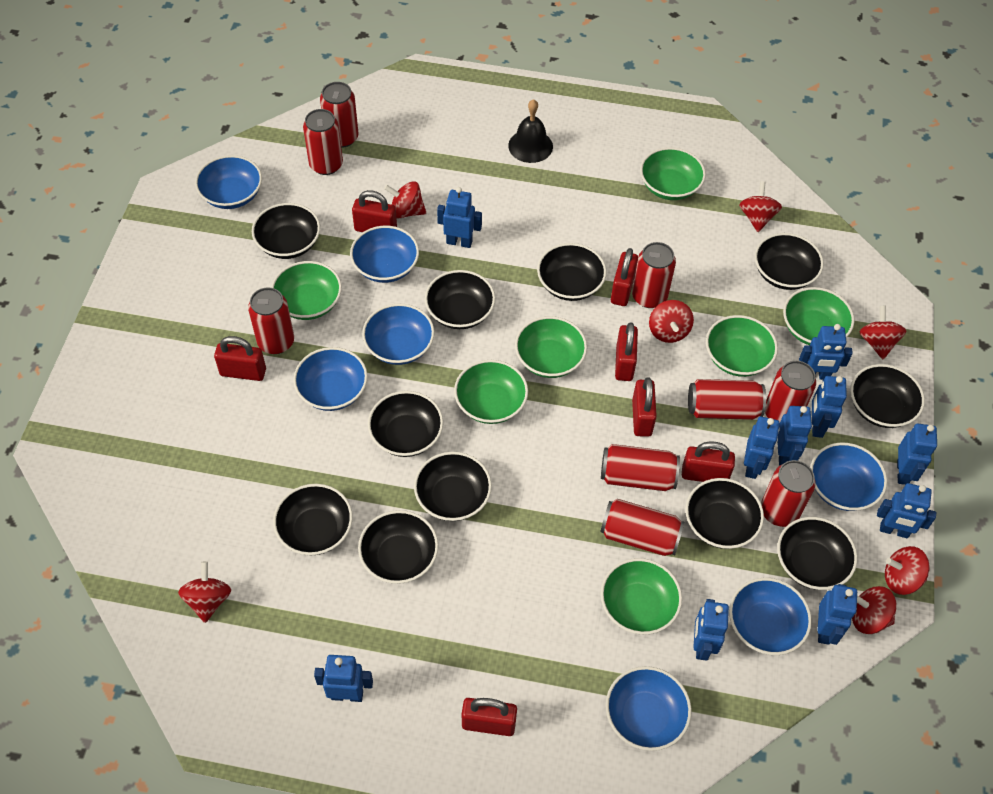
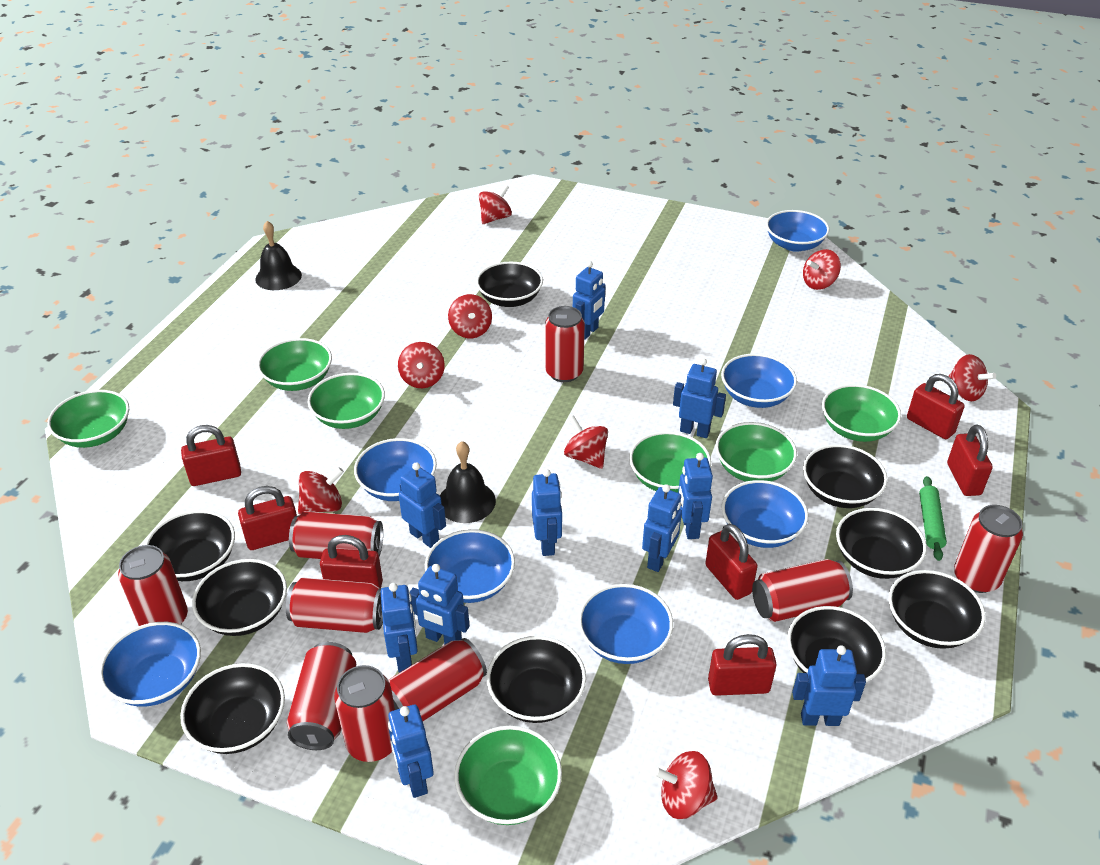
black bell: 1 -> 2
black bowl: 11 -> 9
green rolling pin: 0 -> 1
red spinning top: 7 -> 8

